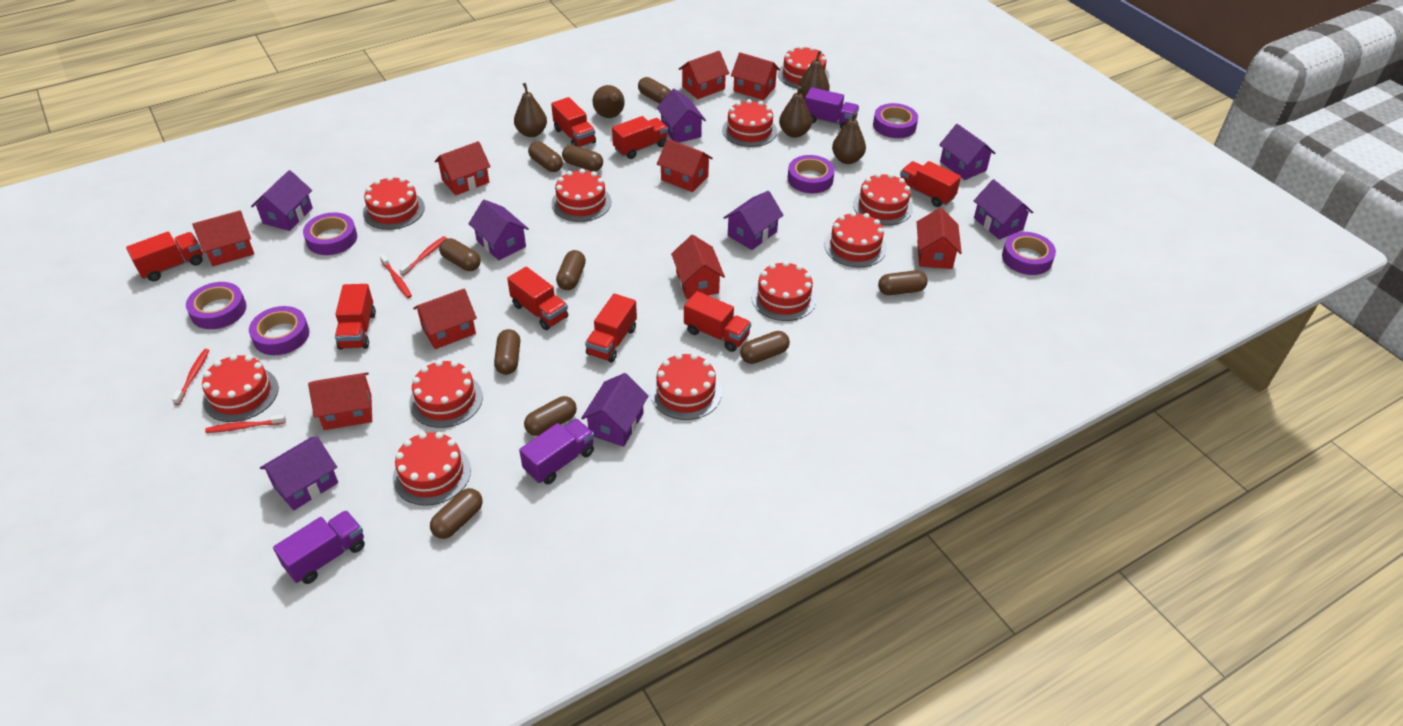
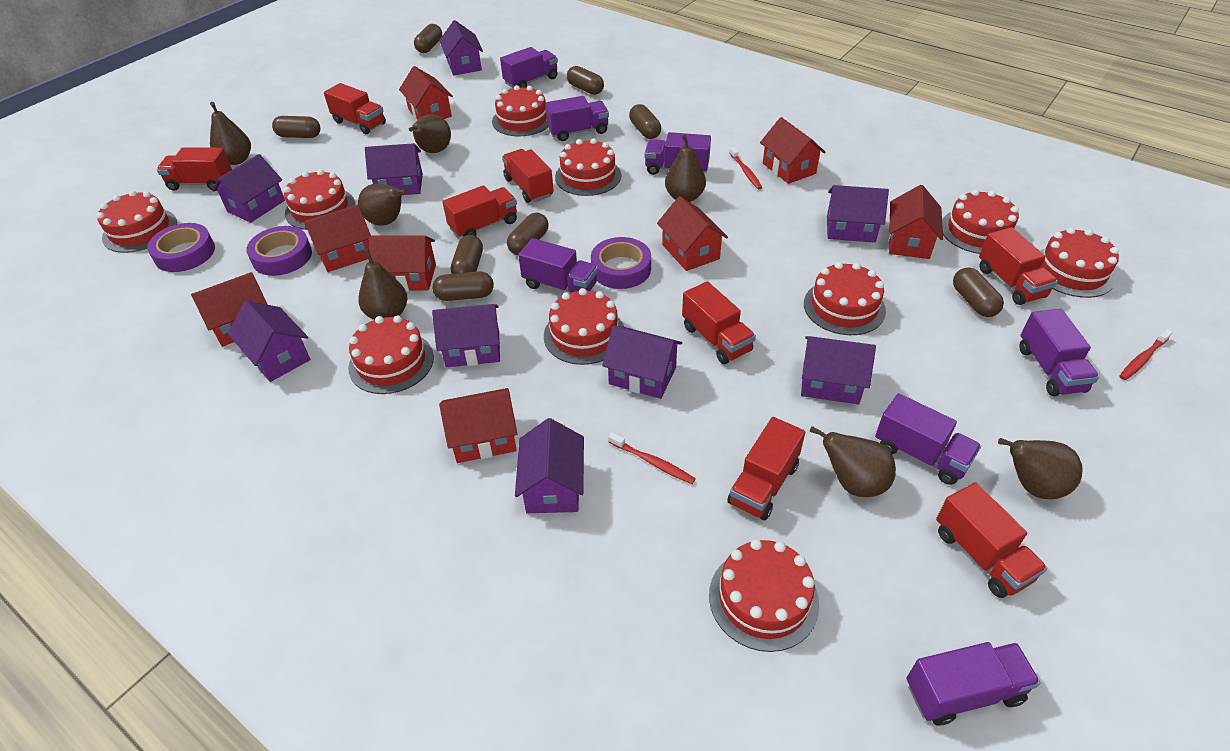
brown capsule: 10 -> 8
brown pear: 5 -> 7
purple house: 8 -> 9
purple tape: 6 -> 3
purple truck: 3 -> 7
red cake: 11 -> 10
red house: 9 -> 8
red toothbrush: 4 -> 3

